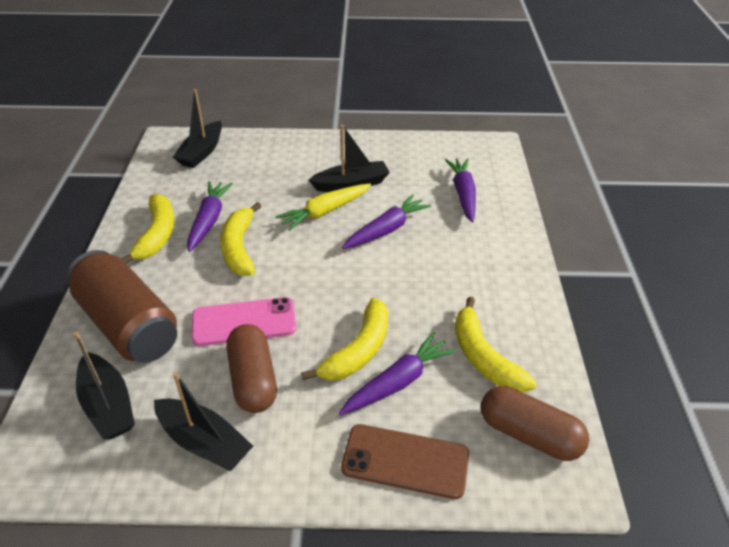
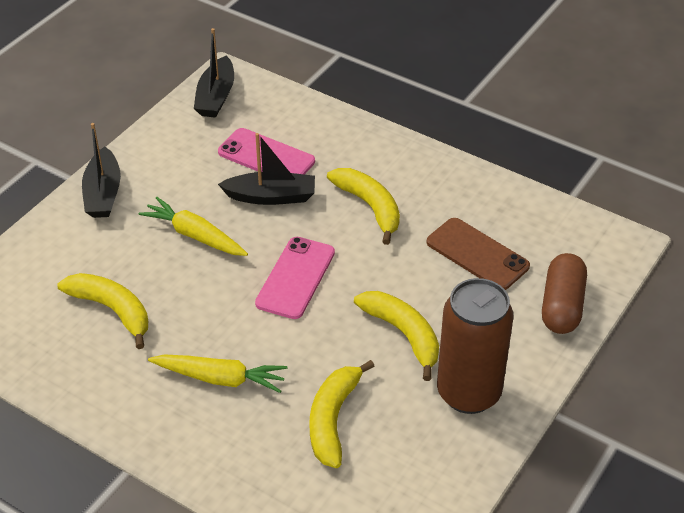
black boat: 4 -> 3
brown capsule: 2 -> 1
pink phone: 1 -> 2
purple carrot: 4 -> 0
yellow carrot: 1 -> 2

